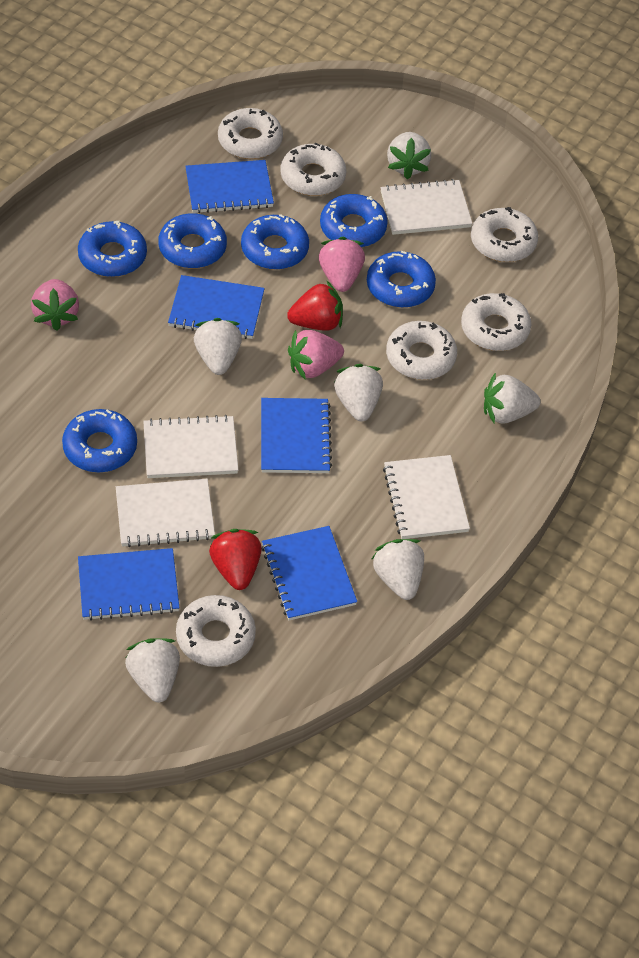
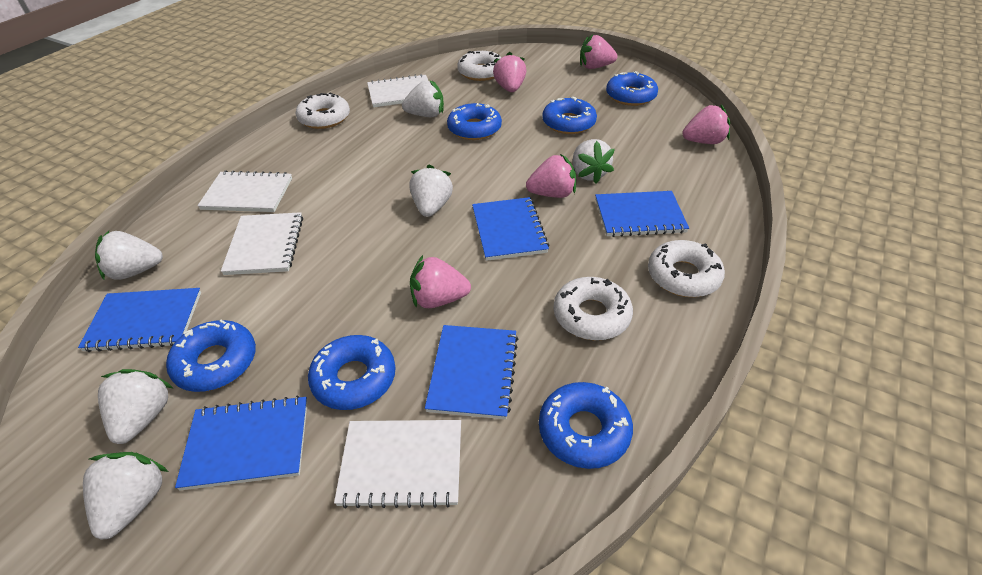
pink strawberry: 3 -> 5
red strawberry: 2 -> 0
white donut: 6 -> 4

